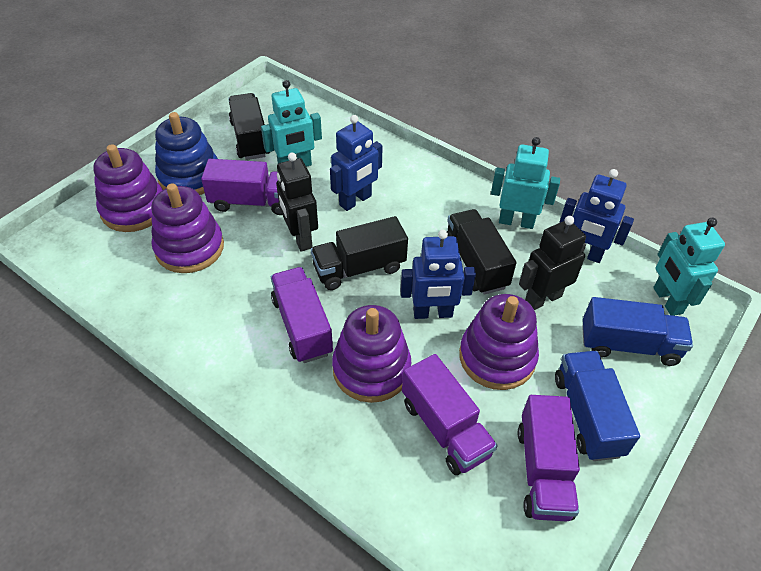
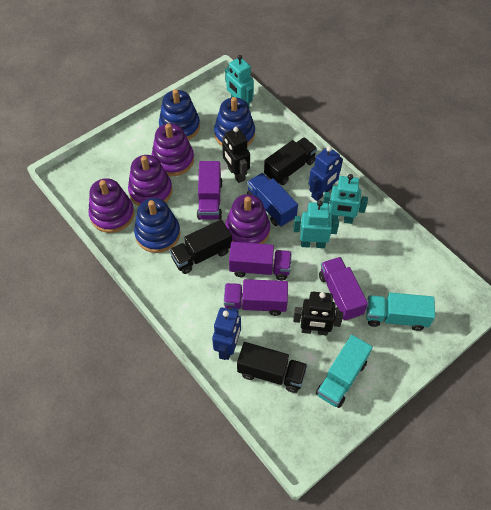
blue robot: 3 -> 2
blue stacking toy: 1 -> 3
blue truck: 2 -> 1
turquoise truck: 0 -> 2

